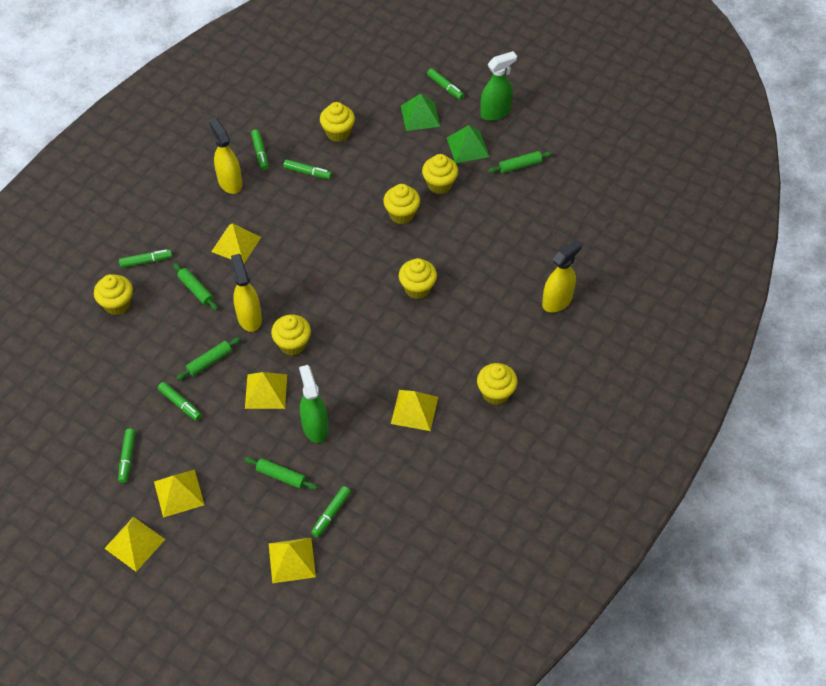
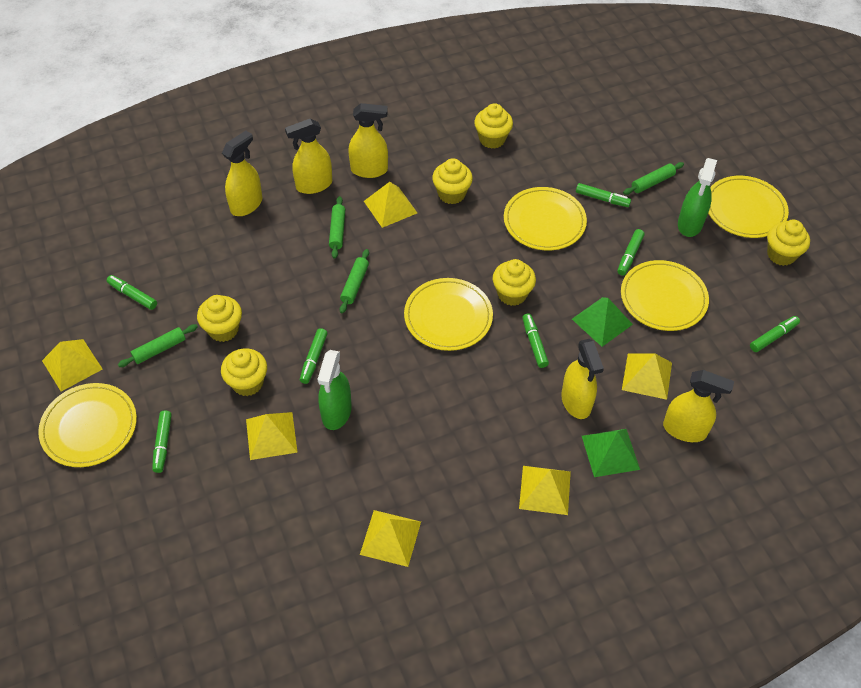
yellow cupcake: 7 -> 6
yellow plate: 0 -> 5
yellow spray bottle: 3 -> 5

